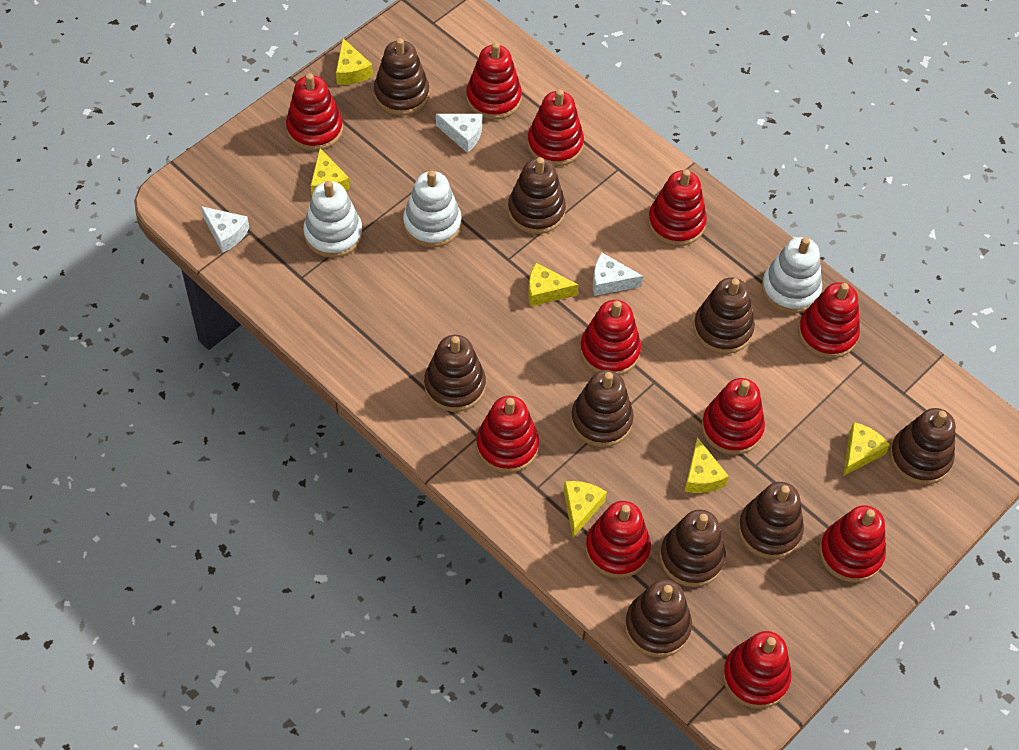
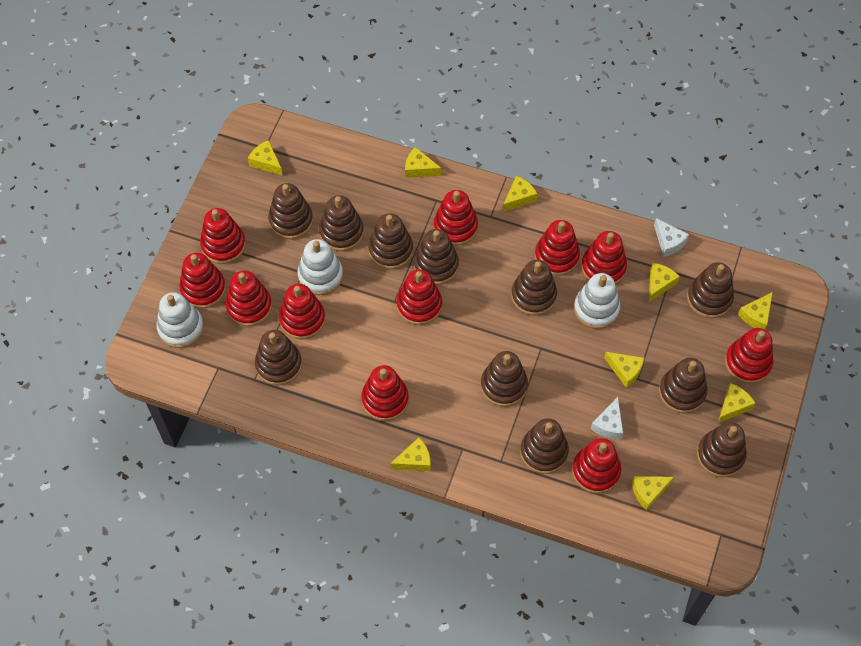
brown stacking toy: 9 -> 11
white cheese: 3 -> 2
yellow cheese: 6 -> 9

